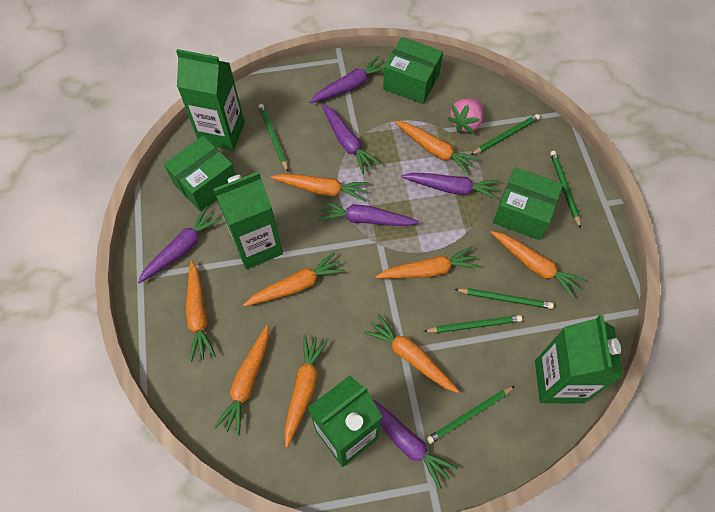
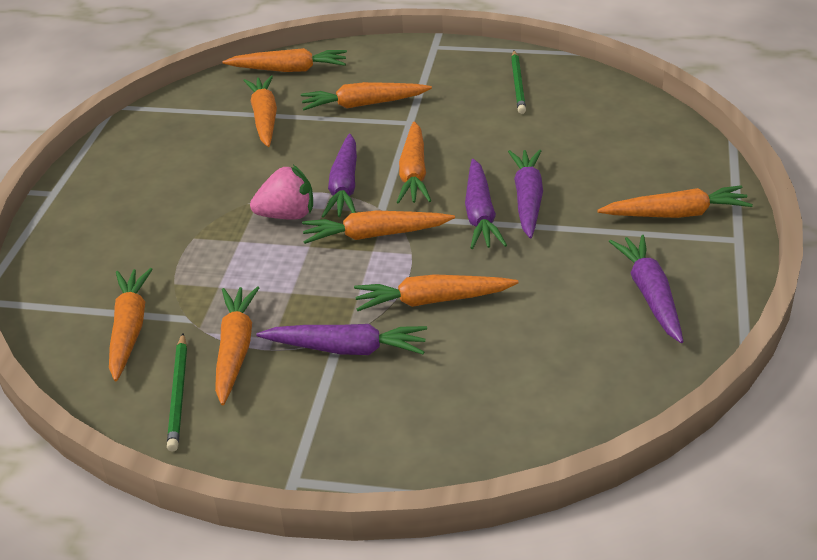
green box: 3 -> 0
green carton: 4 -> 0
green pencil: 6 -> 2
purple carrot: 6 -> 5

